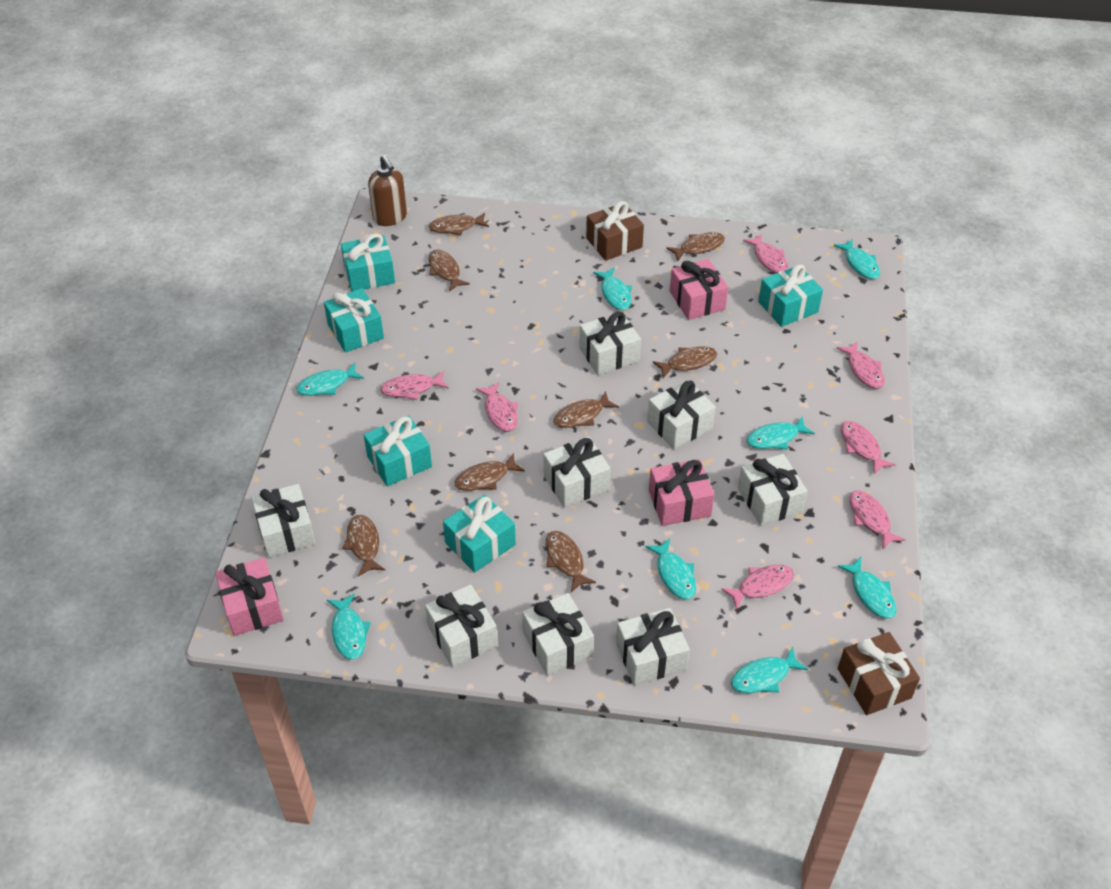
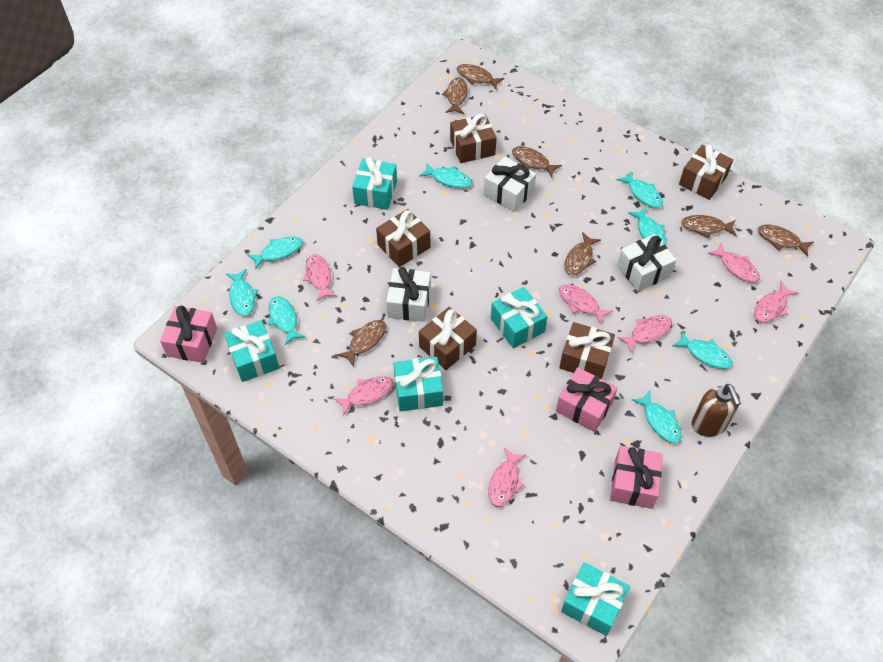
brown fish: 8 -> 7
brown gift: 2 -> 5
white gift: 8 -> 3

